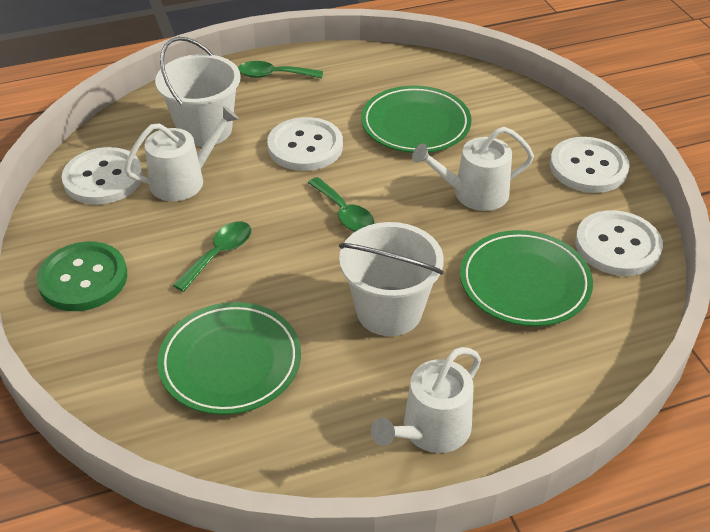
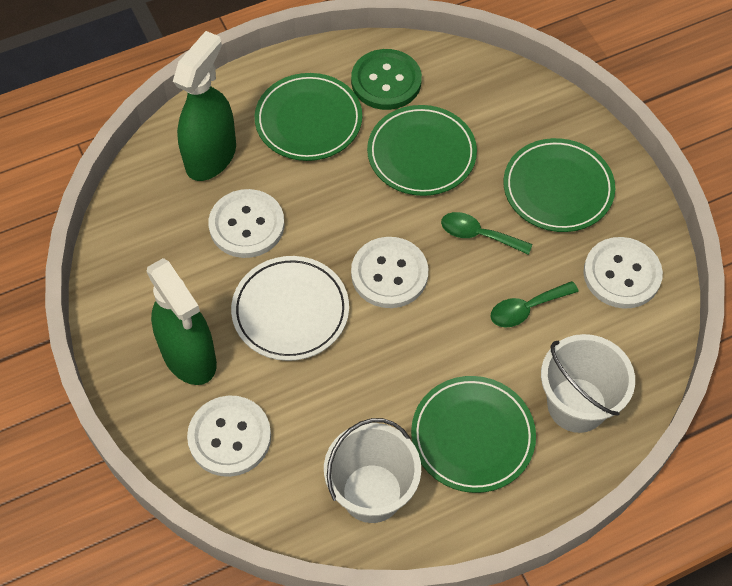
green plate: 3 -> 4
green spoon: 3 -> 2
green spray bottle: 0 -> 2
white plate: 0 -> 1
white watering can: 3 -> 0

